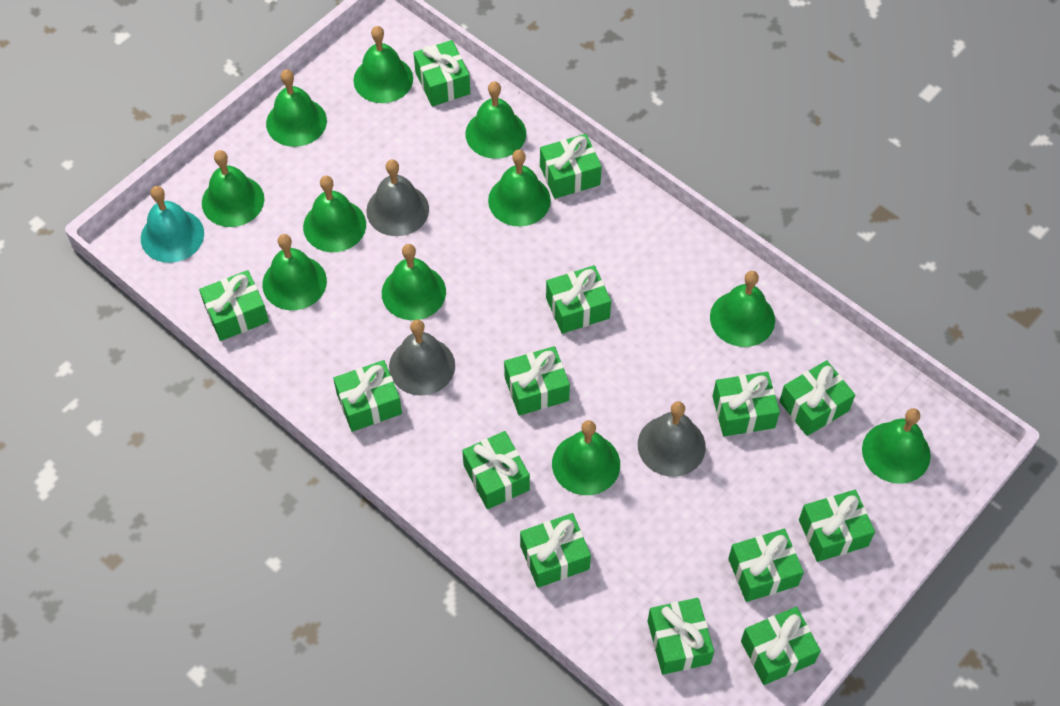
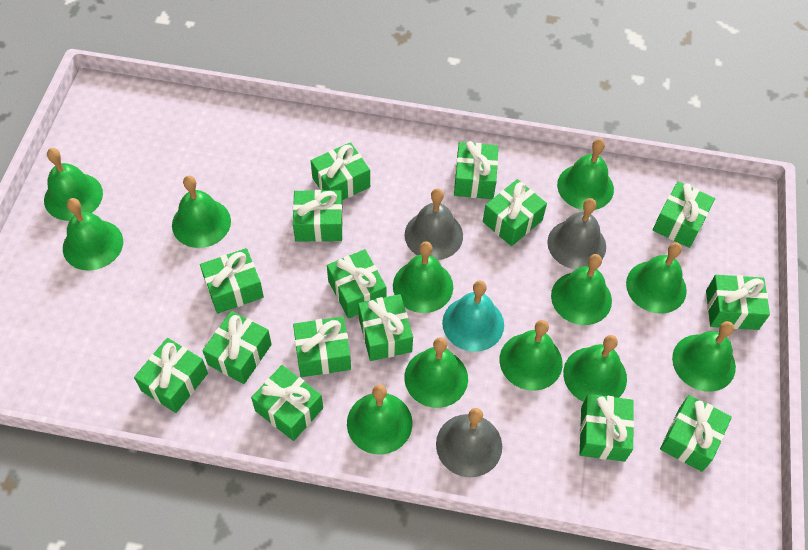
green bell: 11 -> 12
green gift: 14 -> 15

